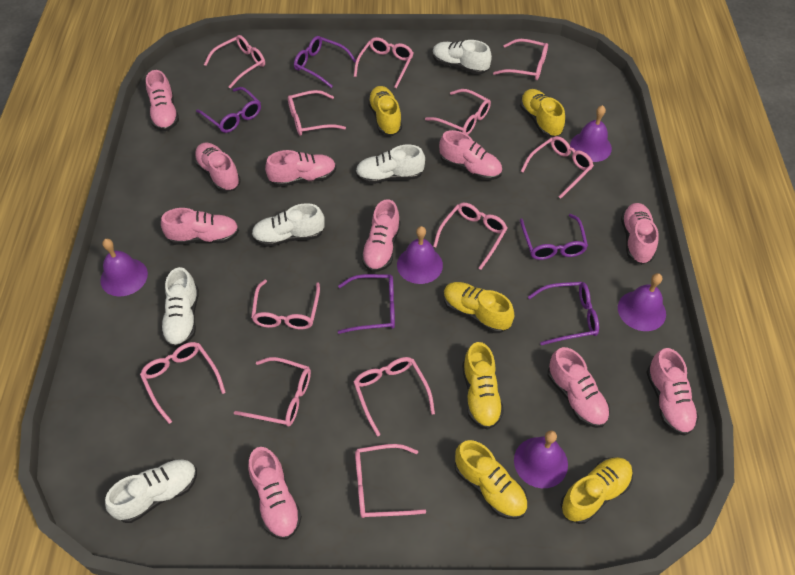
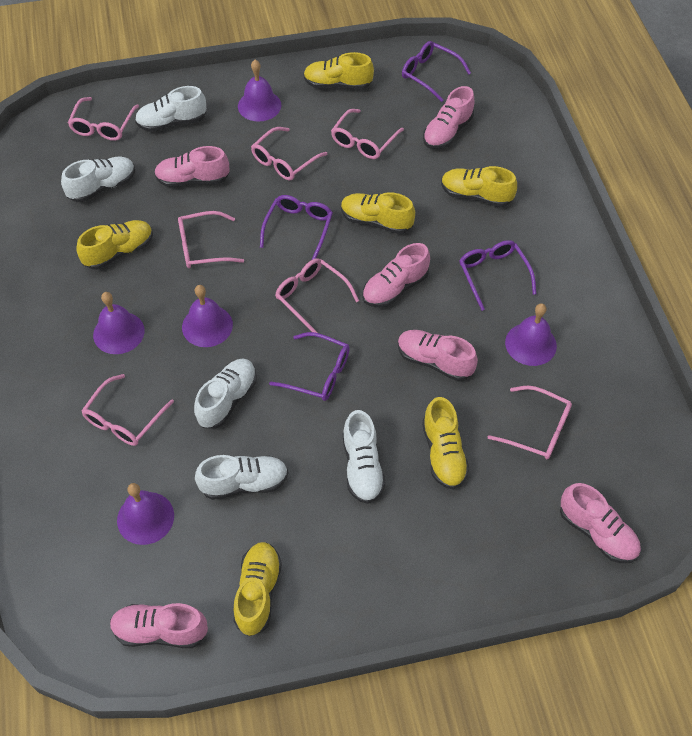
pink glasses: 12 -> 7
pink shoe: 10 -> 6
purple glasses: 5 -> 4

